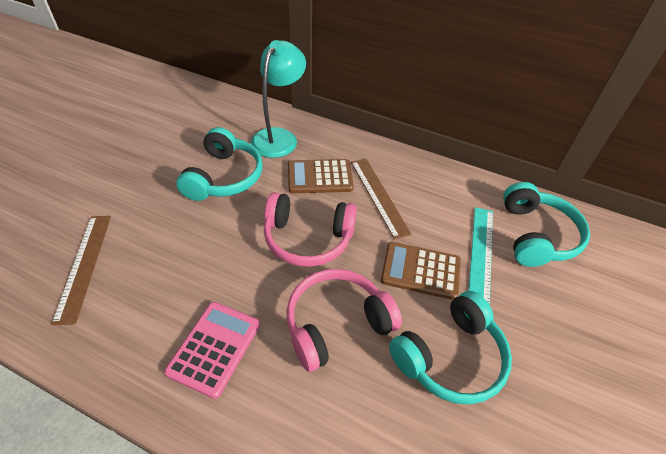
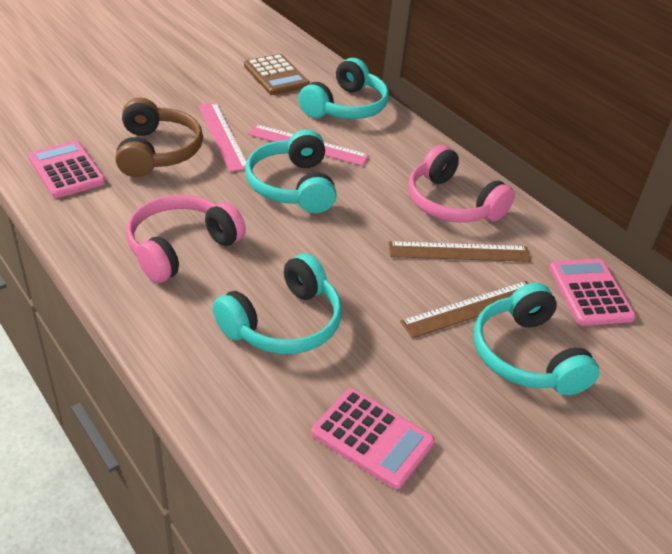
brown calculator: 2 -> 1
brown headphones: 0 -> 1
pink calculator: 1 -> 3
pink ruler: 0 -> 2
turquoise headphones: 3 -> 4
turquoise lamp: 1 -> 0
turquoise ruler: 1 -> 0

